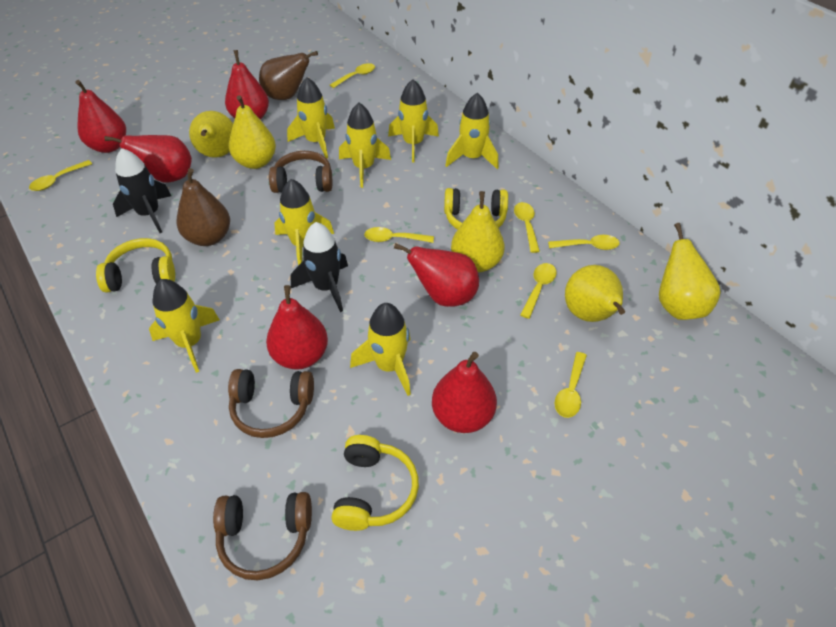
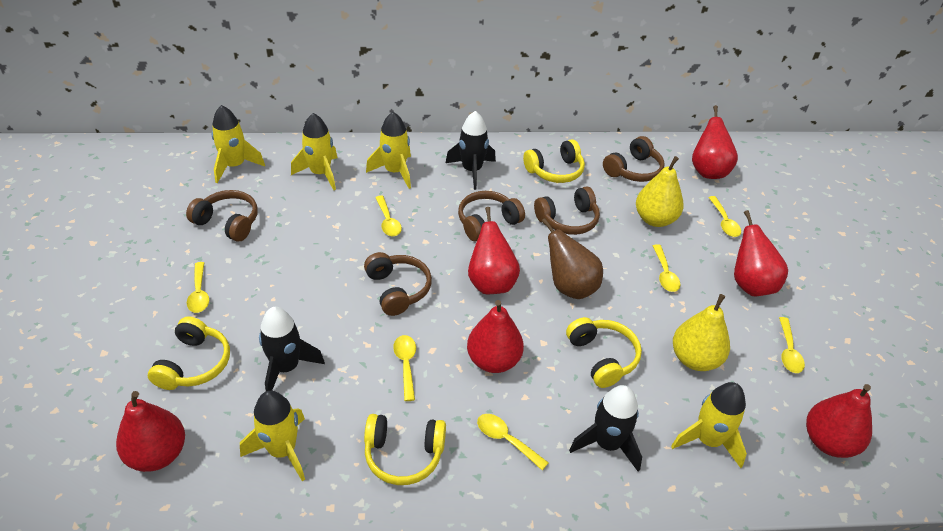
black rocket: 2 -> 3
brown headphones: 3 -> 5
brown pear: 2 -> 1
yellow headphones: 3 -> 4
yellow pear: 5 -> 2
yellow rocket: 7 -> 5

